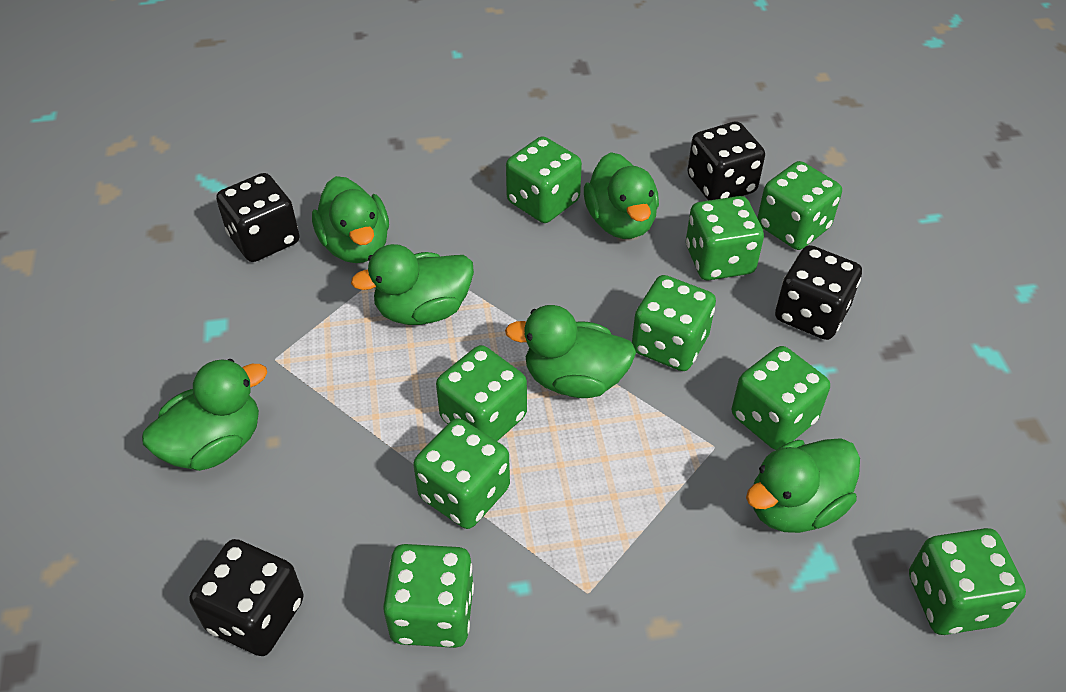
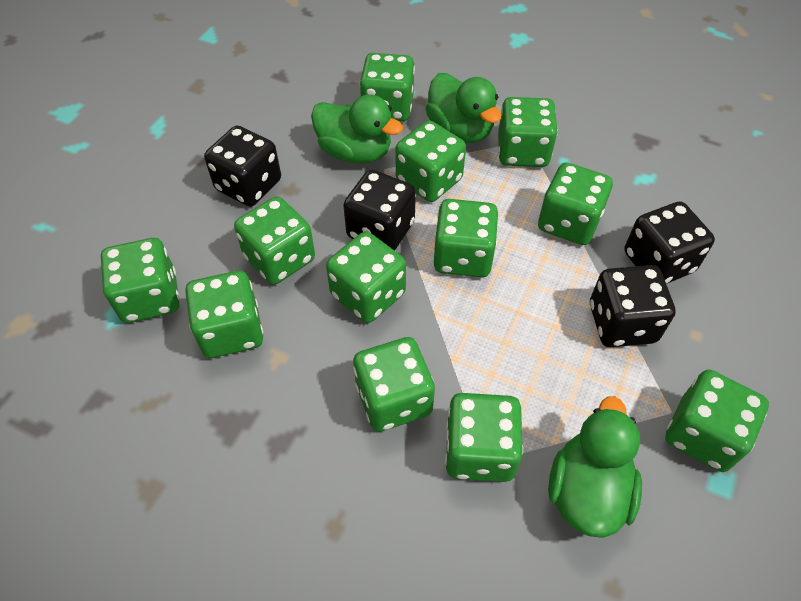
green dice: 9 -> 12
green duck: 6 -> 3

